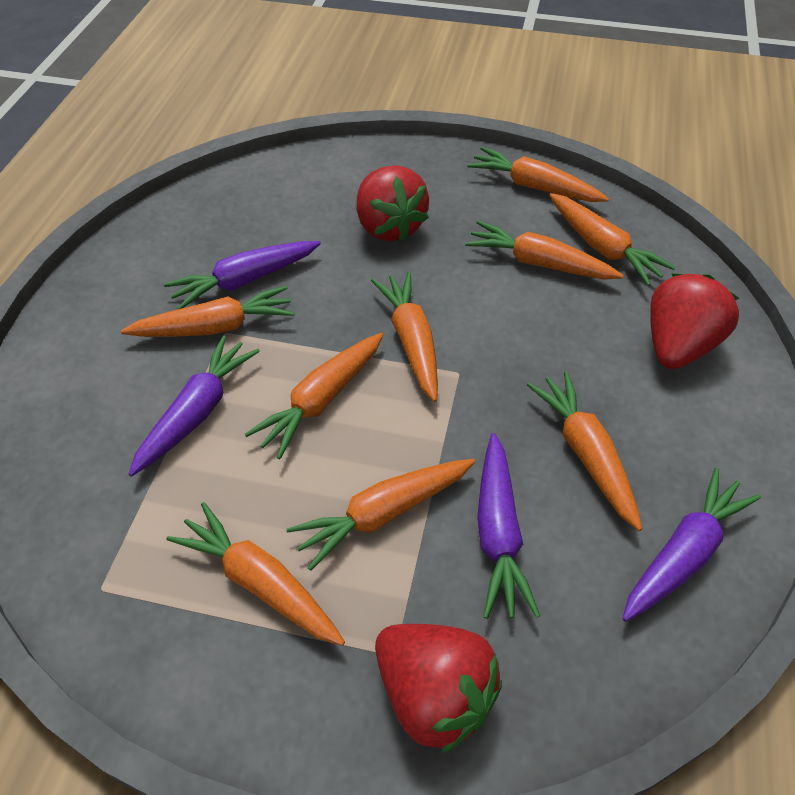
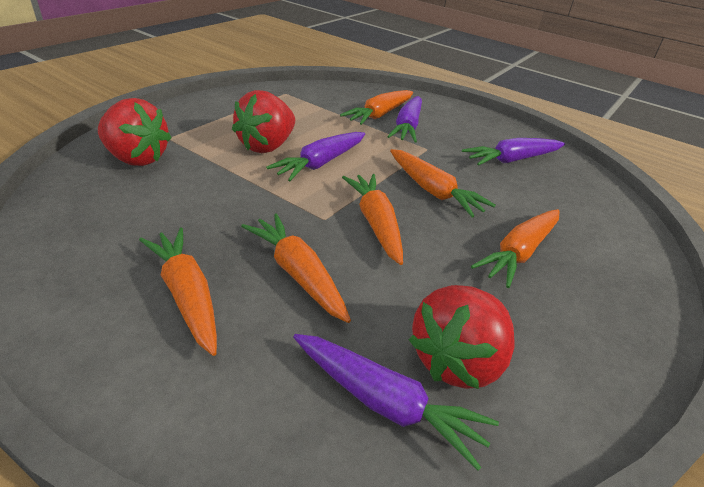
orange carrot: 9 -> 6

